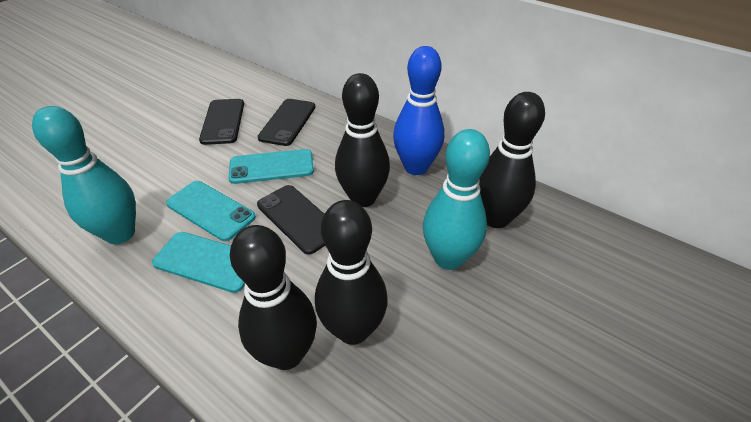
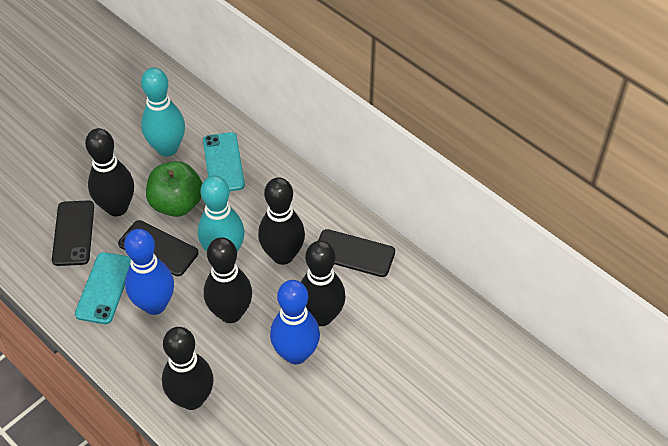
black bowling pin: 4 -> 5
blue bowling pin: 1 -> 2
green apple: 0 -> 1
turquoise phone: 3 -> 2

